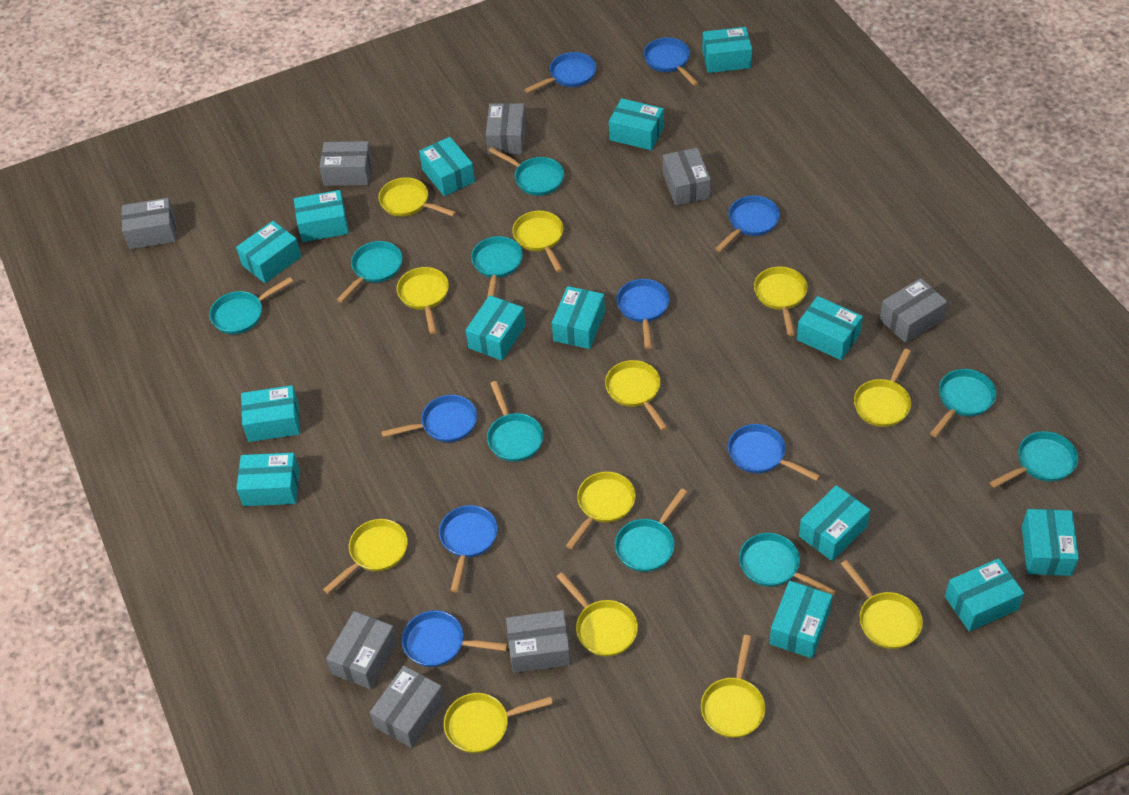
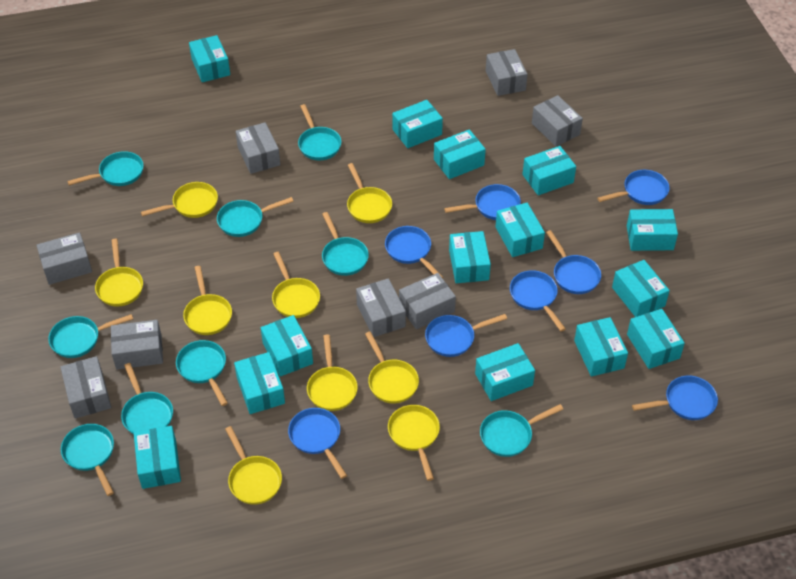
yellow pan: 12 -> 9

